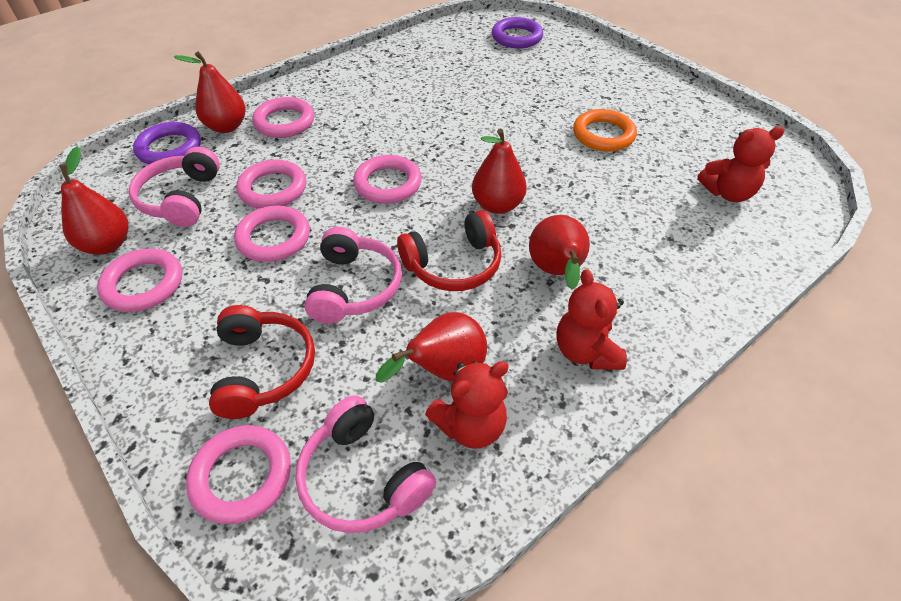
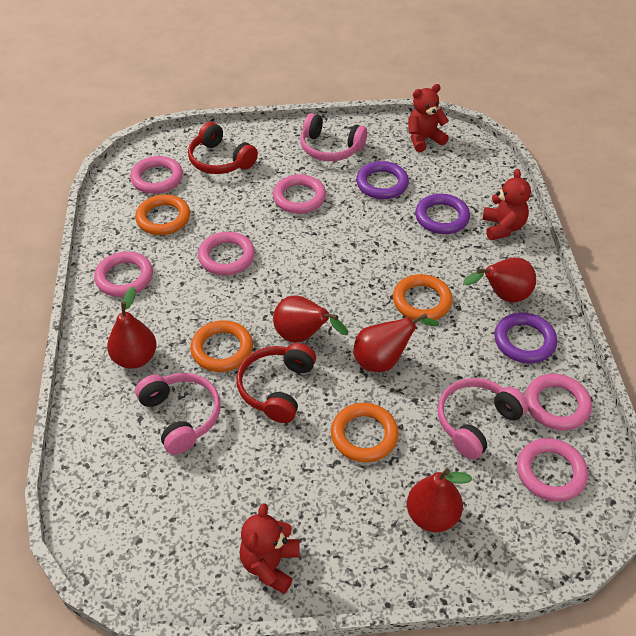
orange ring: 1 -> 4
purple ring: 2 -> 3

